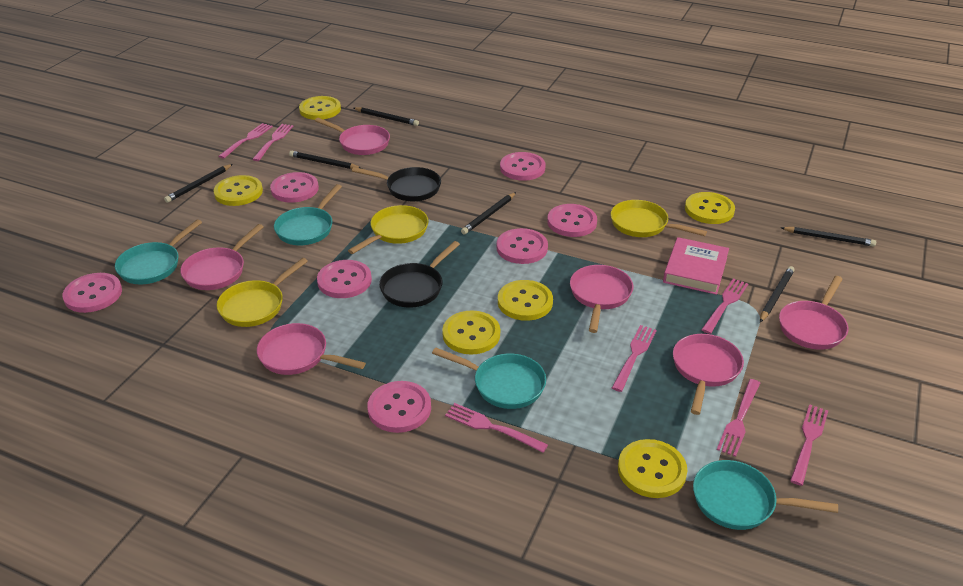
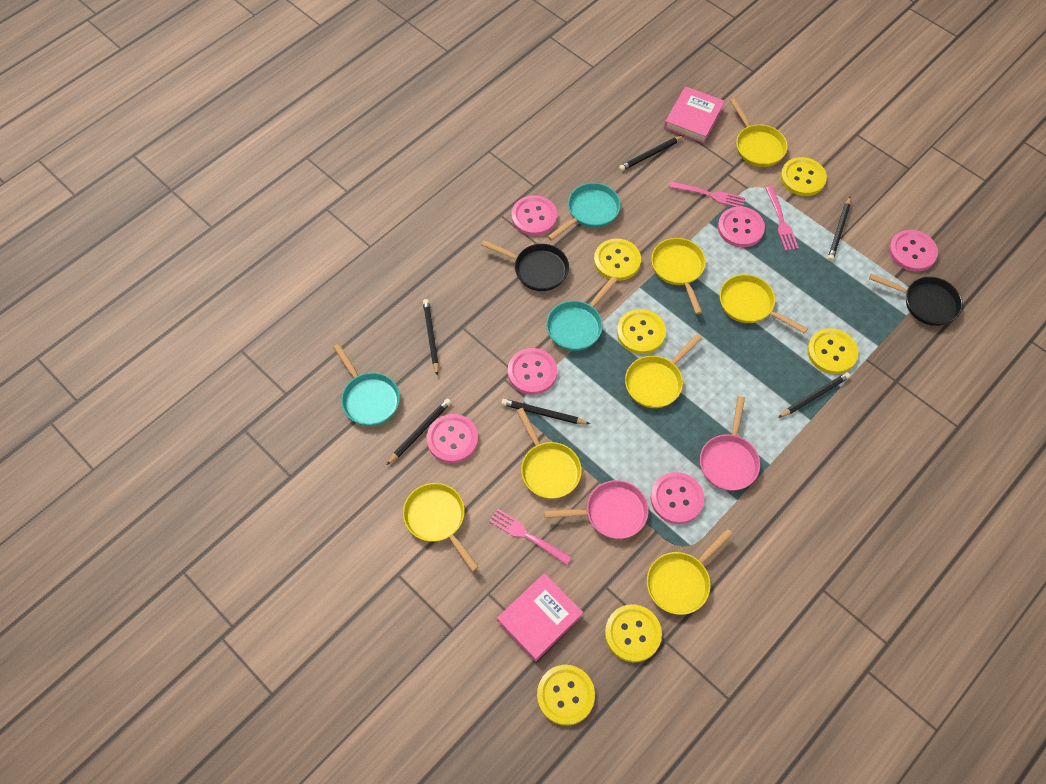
pink book: 1 -> 2
pink button: 7 -> 6
pink fork: 7 -> 3
pink pan: 6 -> 2
turquoise pan: 4 -> 3
yellow pan: 3 -> 7

